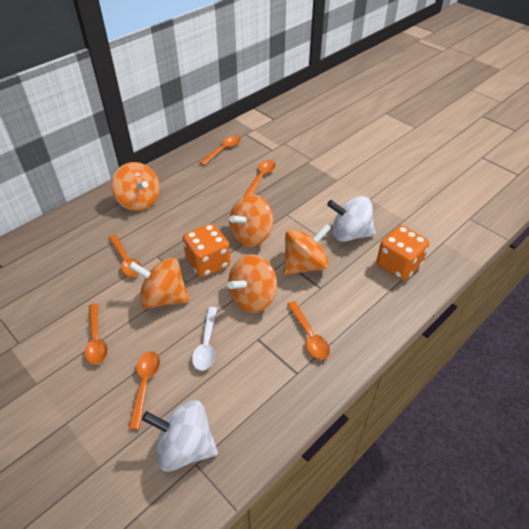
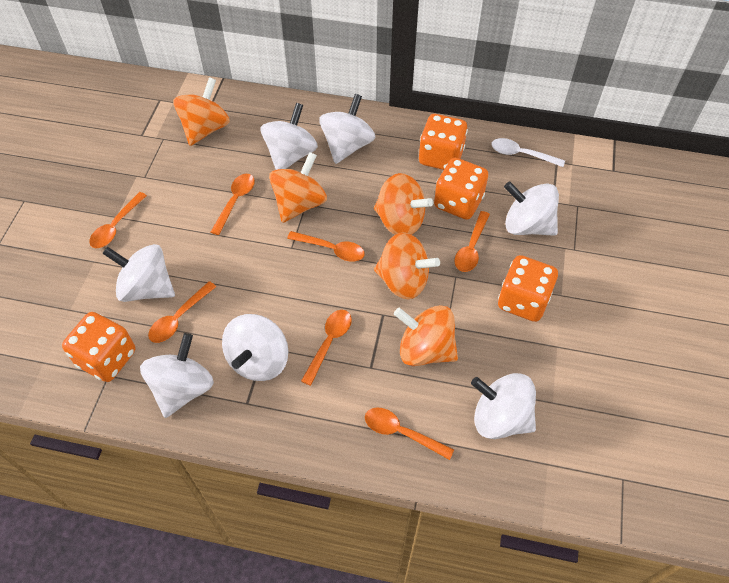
orange dice: 2 -> 4
orange spoon: 6 -> 7
white spinning top: 2 -> 7

